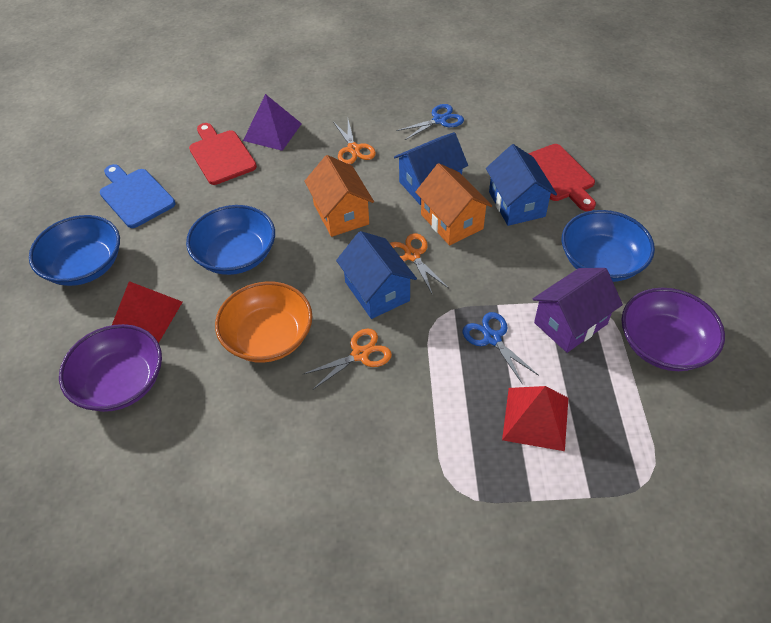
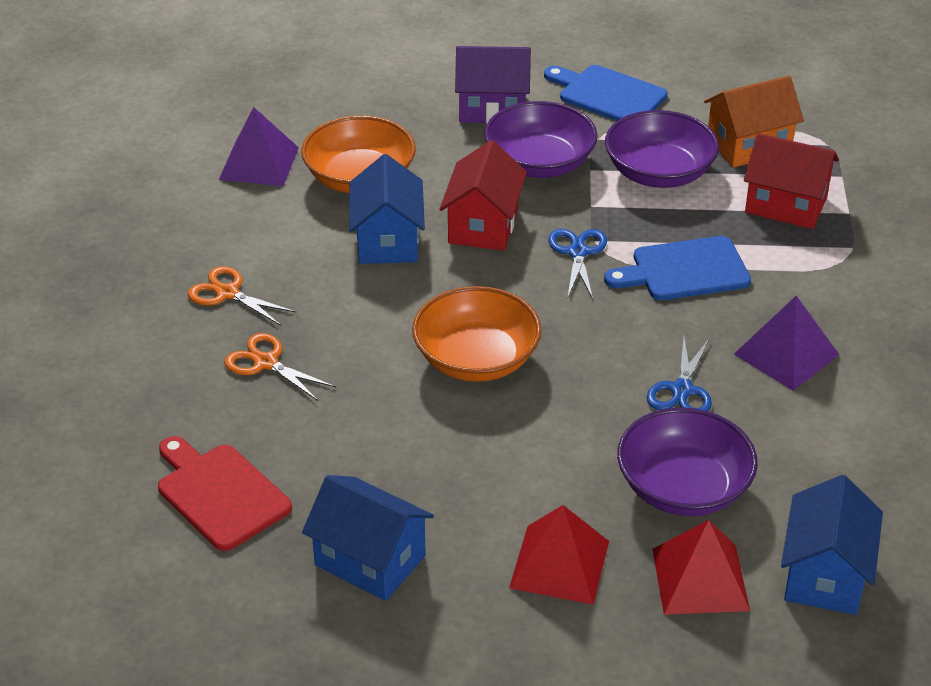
blue bowl: 3 -> 0
blue cutting board: 1 -> 2
orange bowl: 1 -> 2
orange house: 2 -> 1
orange scissors: 3 -> 2
purple bowl: 2 -> 3
purple pyramid: 1 -> 2
red cutting board: 2 -> 1
red house: 0 -> 2

